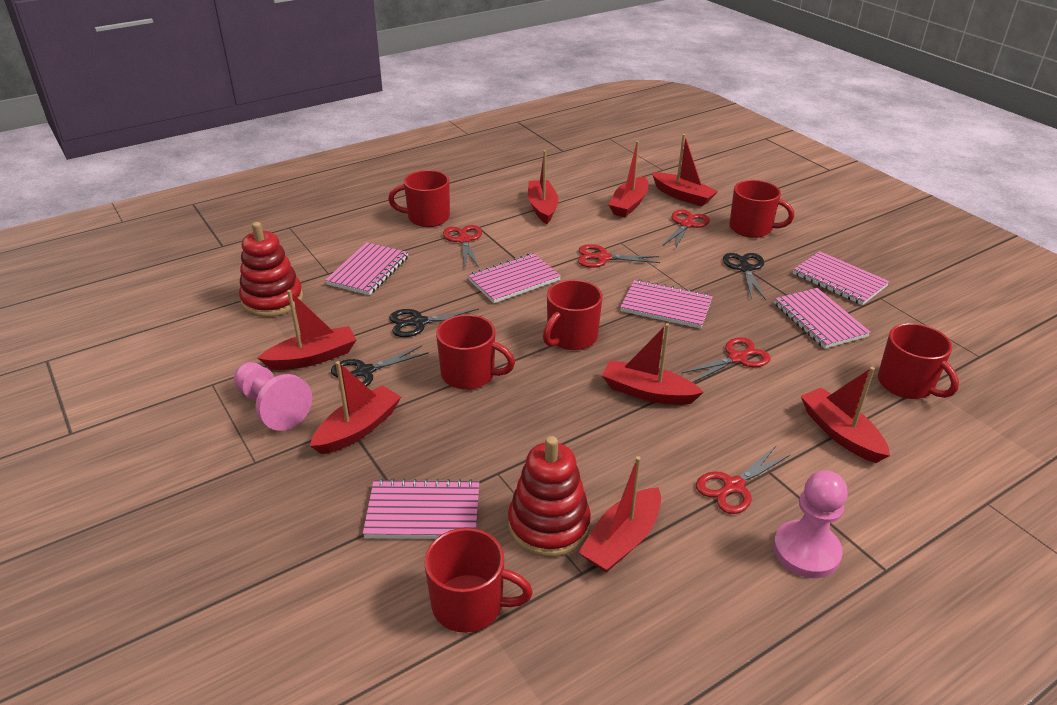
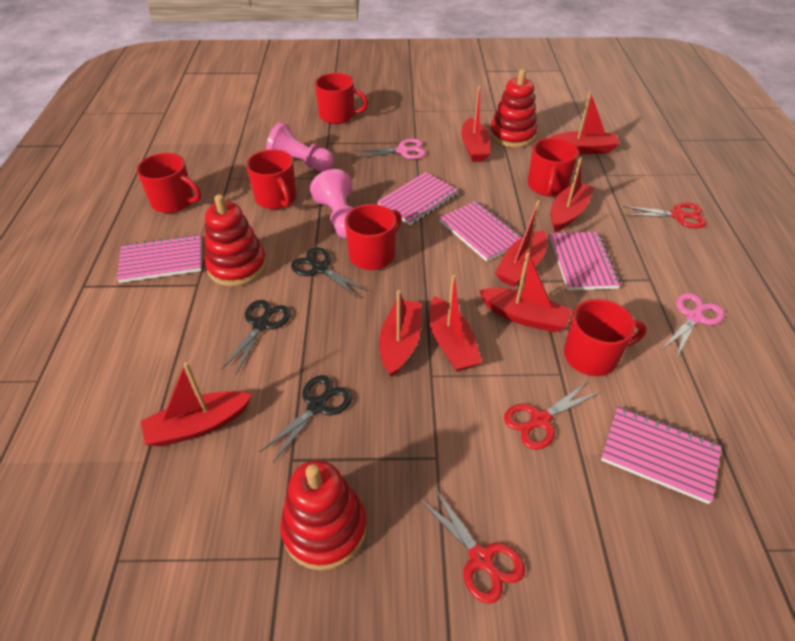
pink notebook: 6 -> 5
pink scissors: 0 -> 2
red scissors: 5 -> 3
red stacking toy: 2 -> 3

